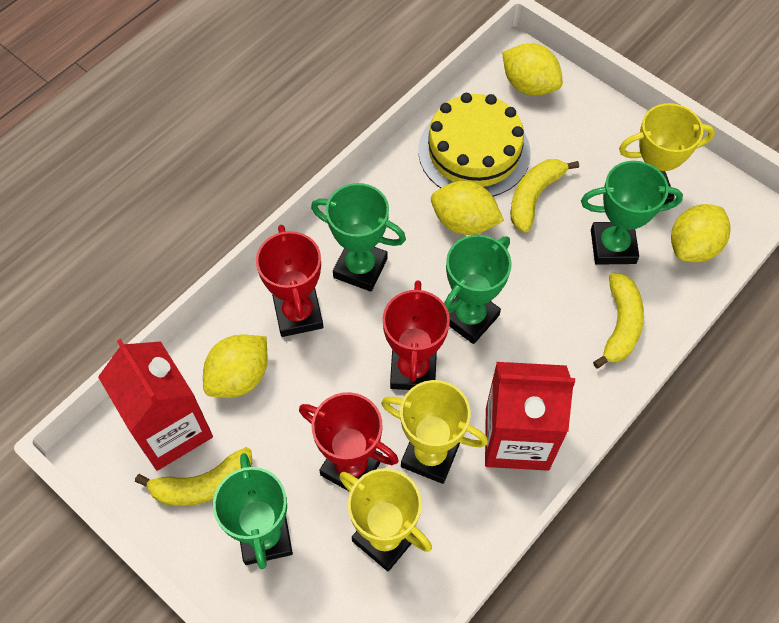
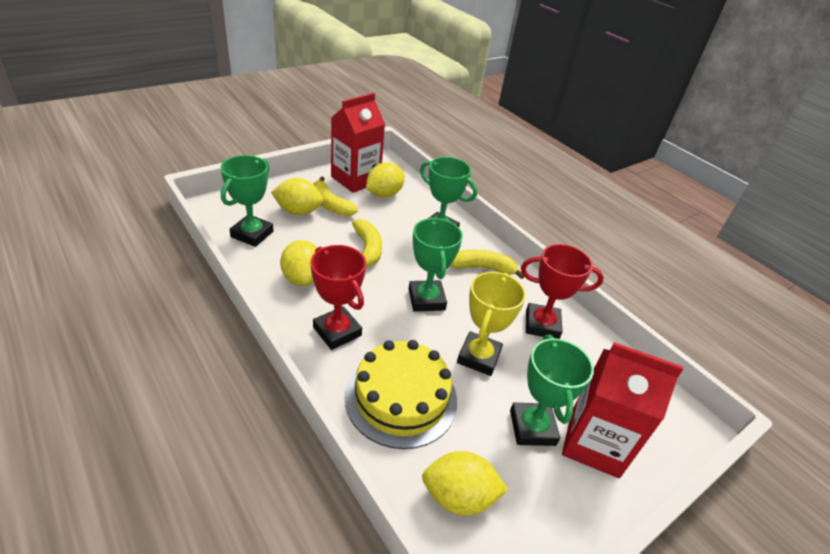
red trophy: 3 -> 2
yellow trophy: 3 -> 1

